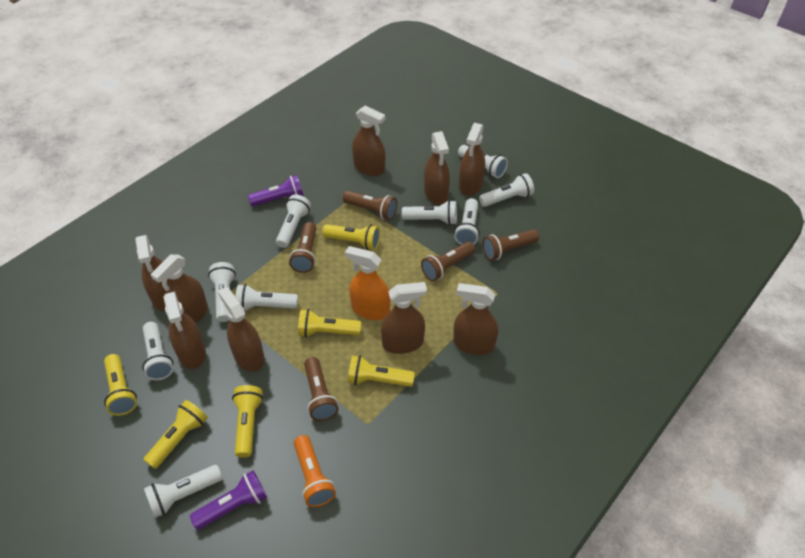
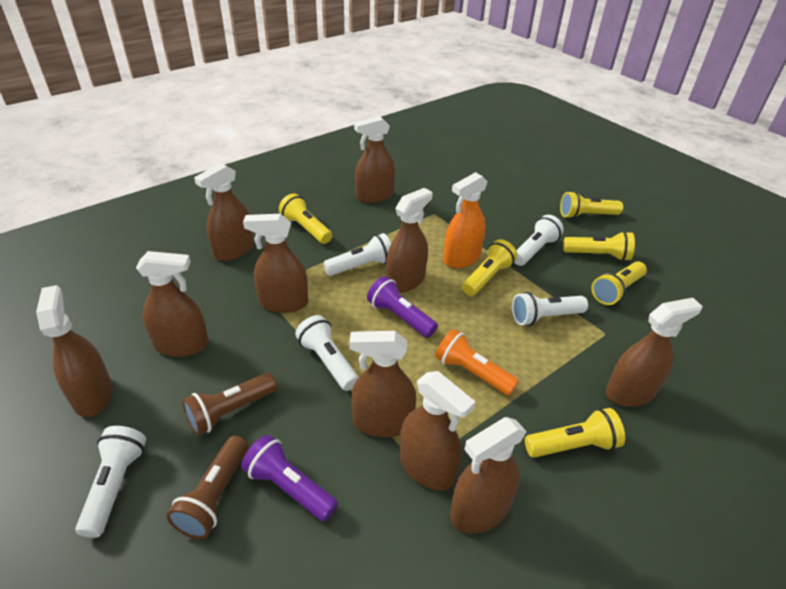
brown flashlight: 5 -> 2
brown spray bottle: 9 -> 10
white flashlight: 9 -> 5

